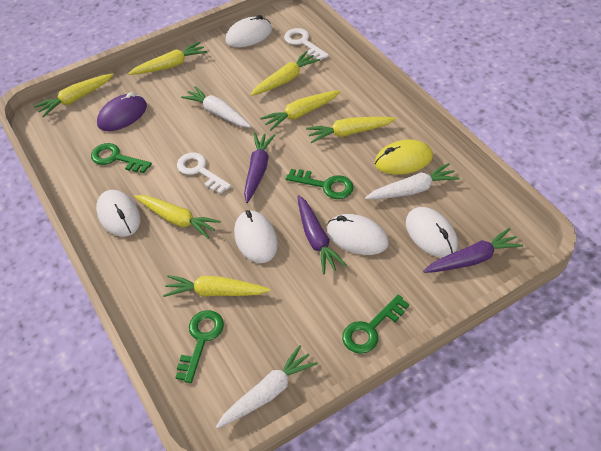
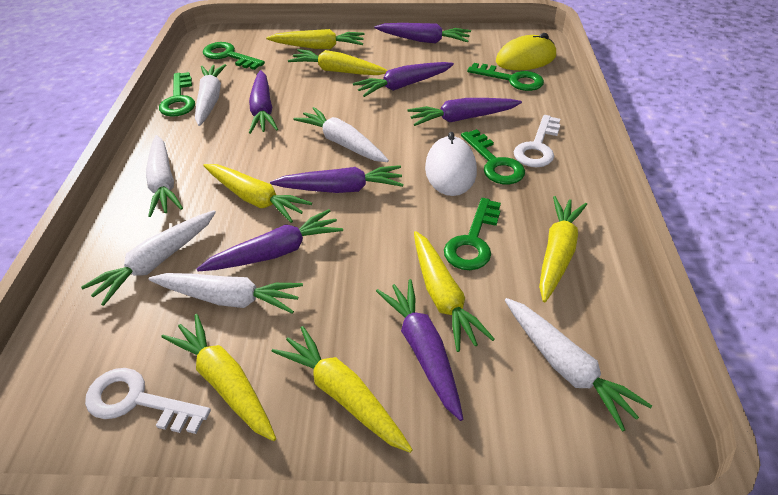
green key: 4 -> 5
purple carrot: 3 -> 7
purple mouse: 1 -> 0
white carrot: 3 -> 6
white mouse: 5 -> 1

